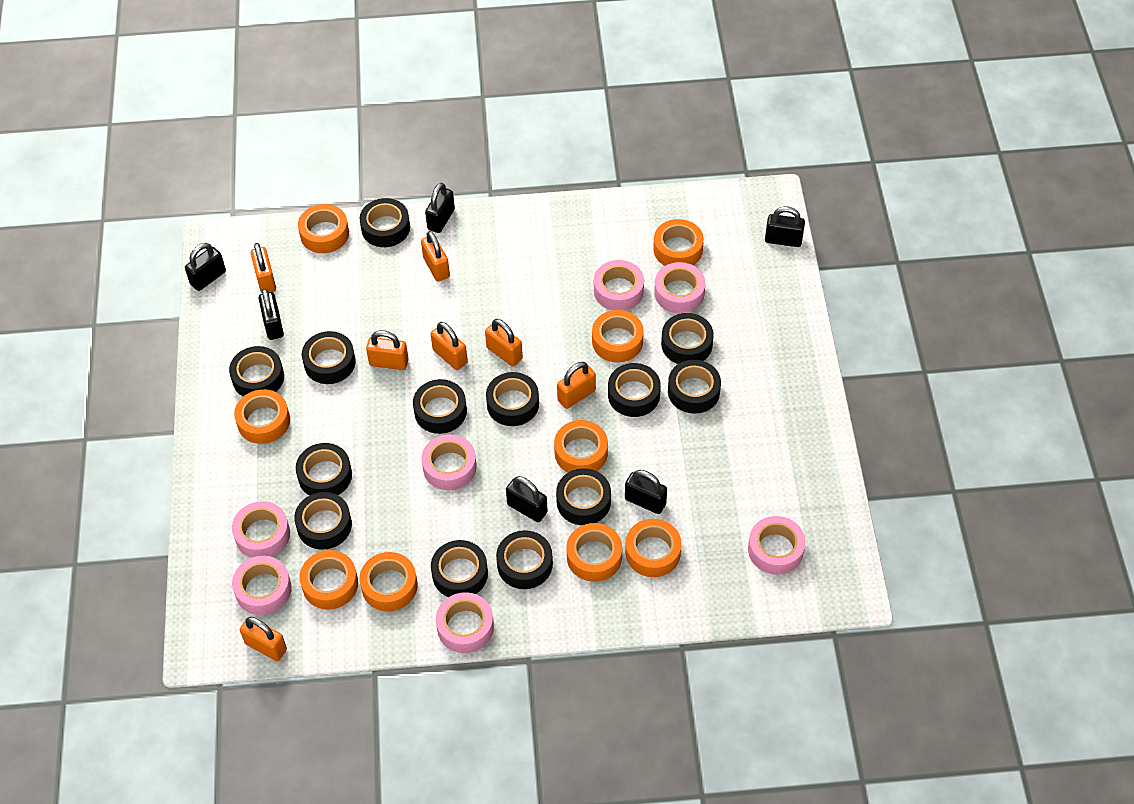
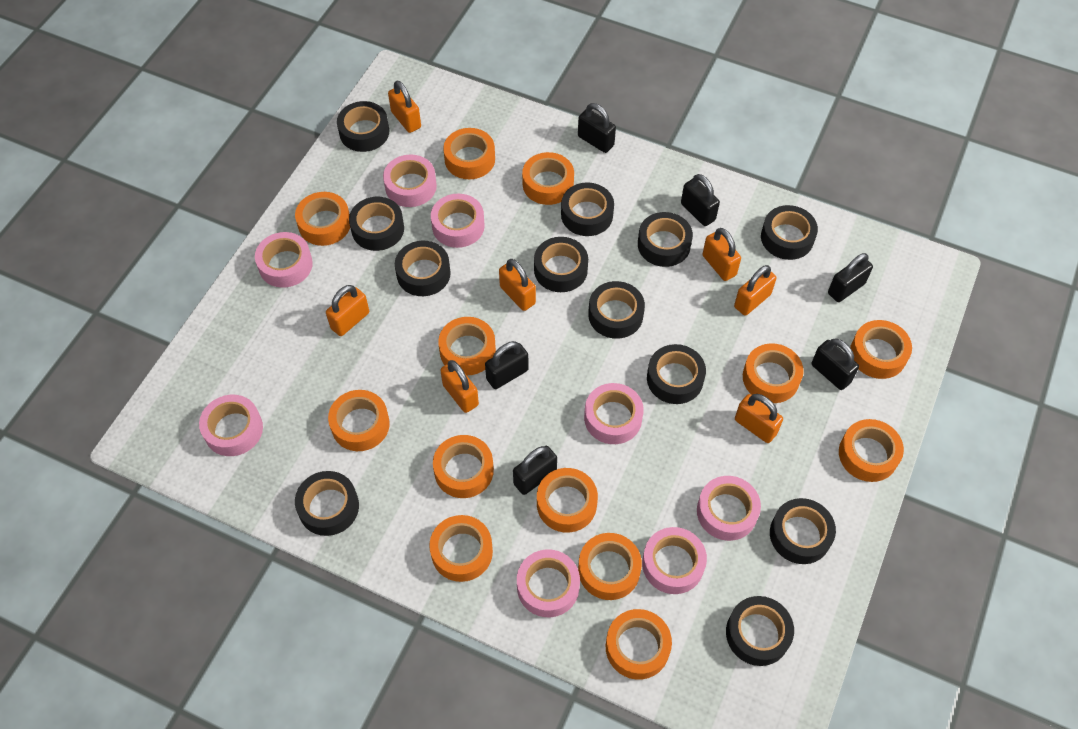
black tape: 13 -> 12
orange tape: 9 -> 13
pink tape: 7 -> 8

